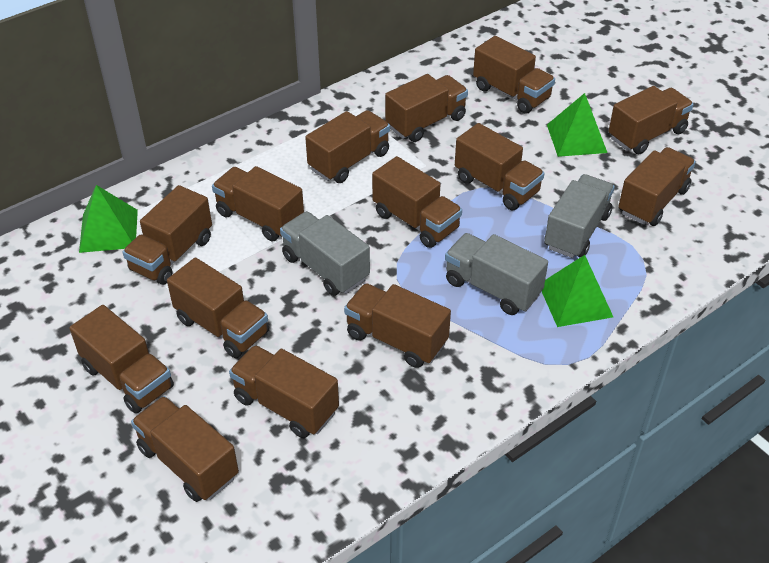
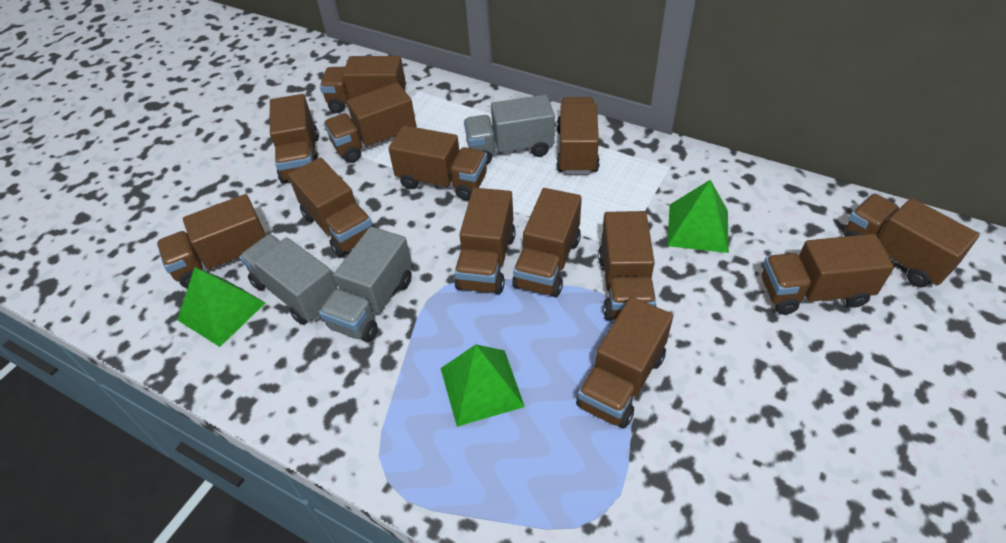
brown truck: 14 -> 13

